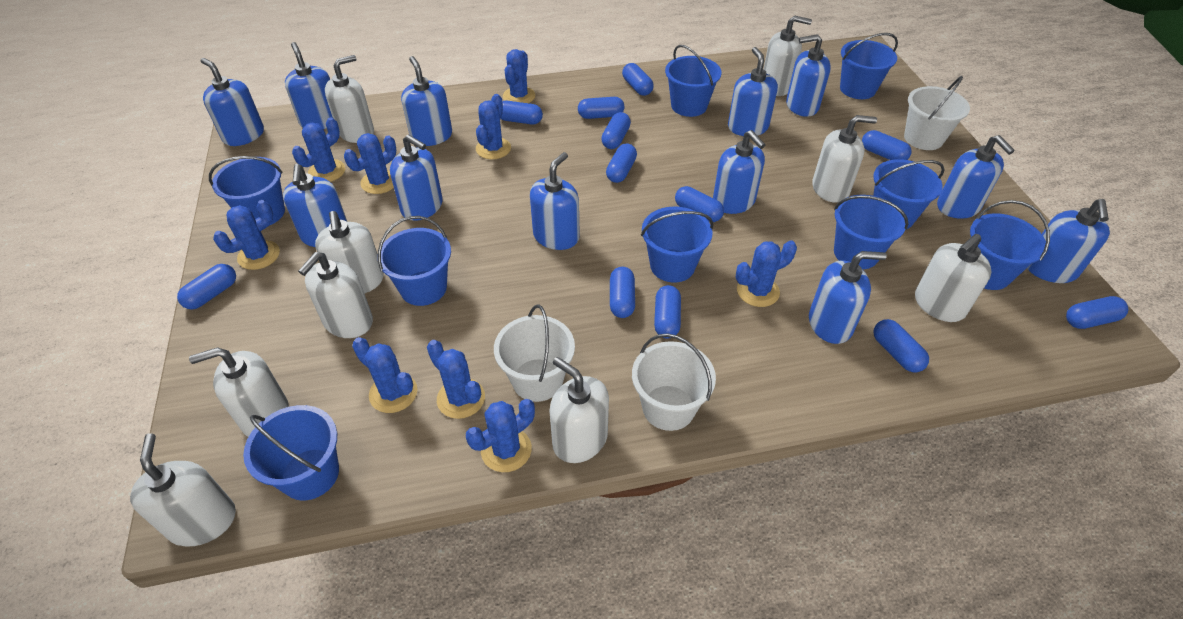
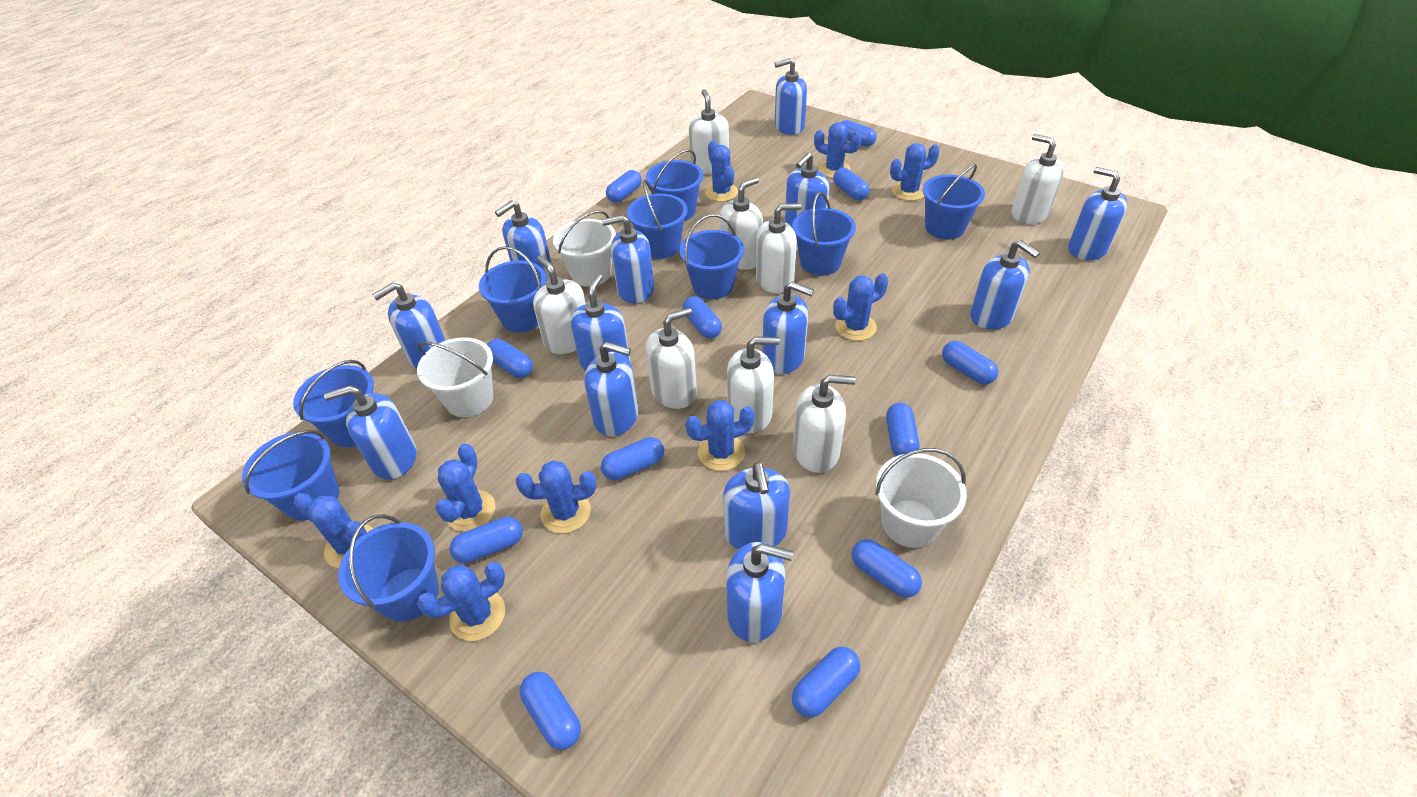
blue soap dispenser: 12 -> 13
white soap dispenser: 9 -> 8

